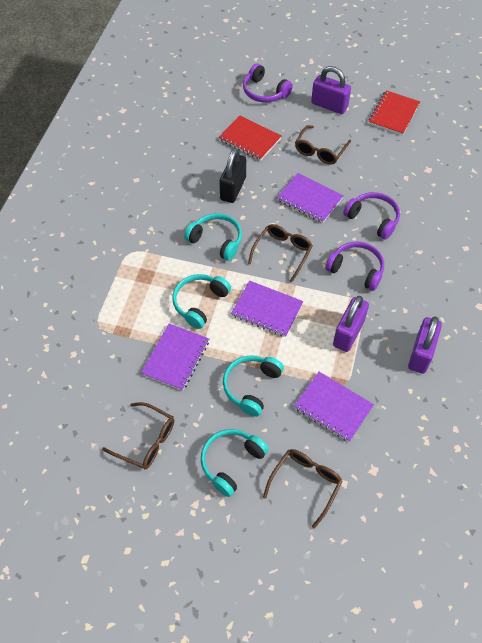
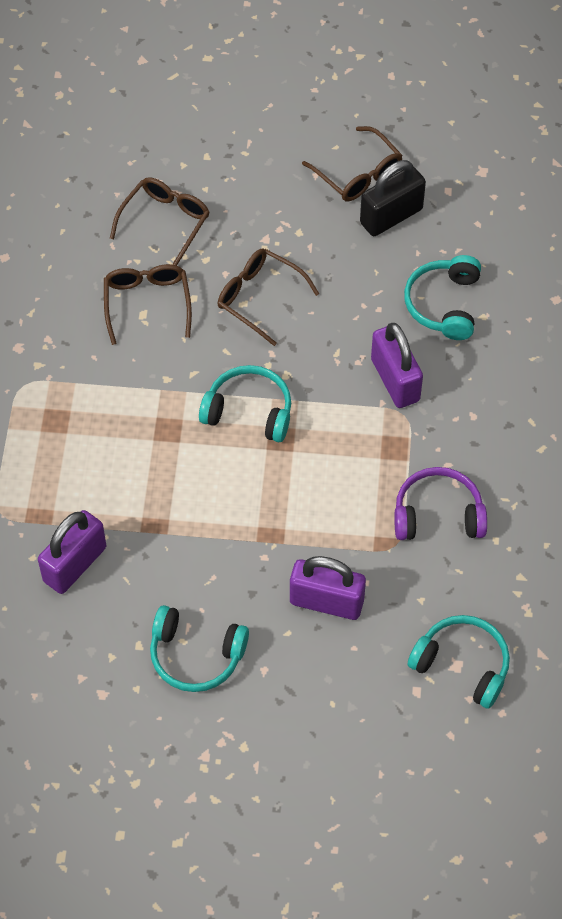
purple headphones: 3 -> 1
purple notebook: 4 -> 0
red notebook: 2 -> 0

